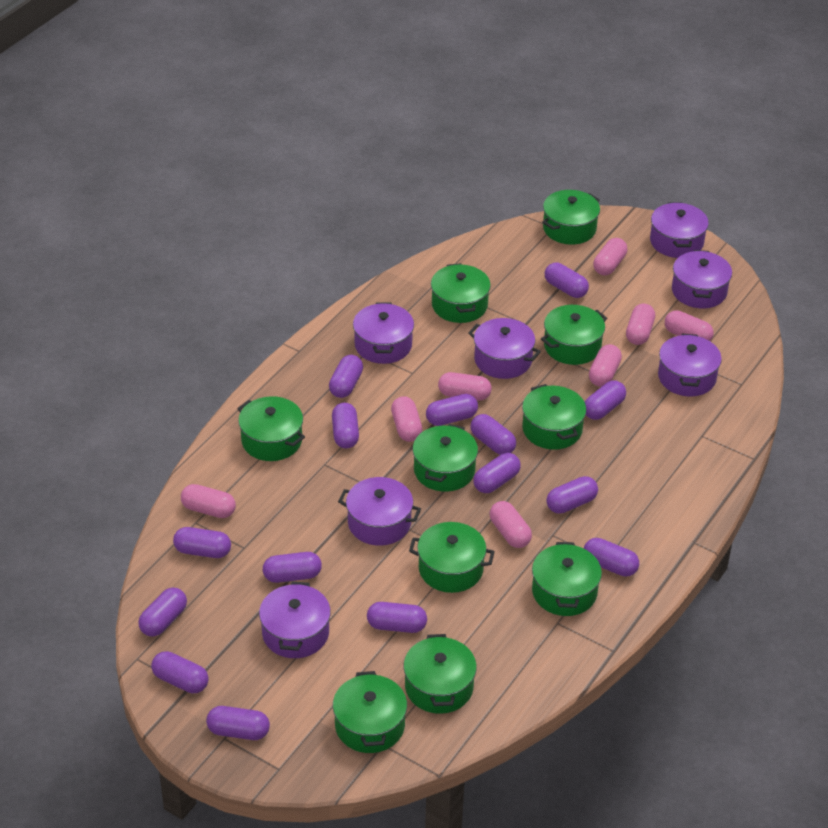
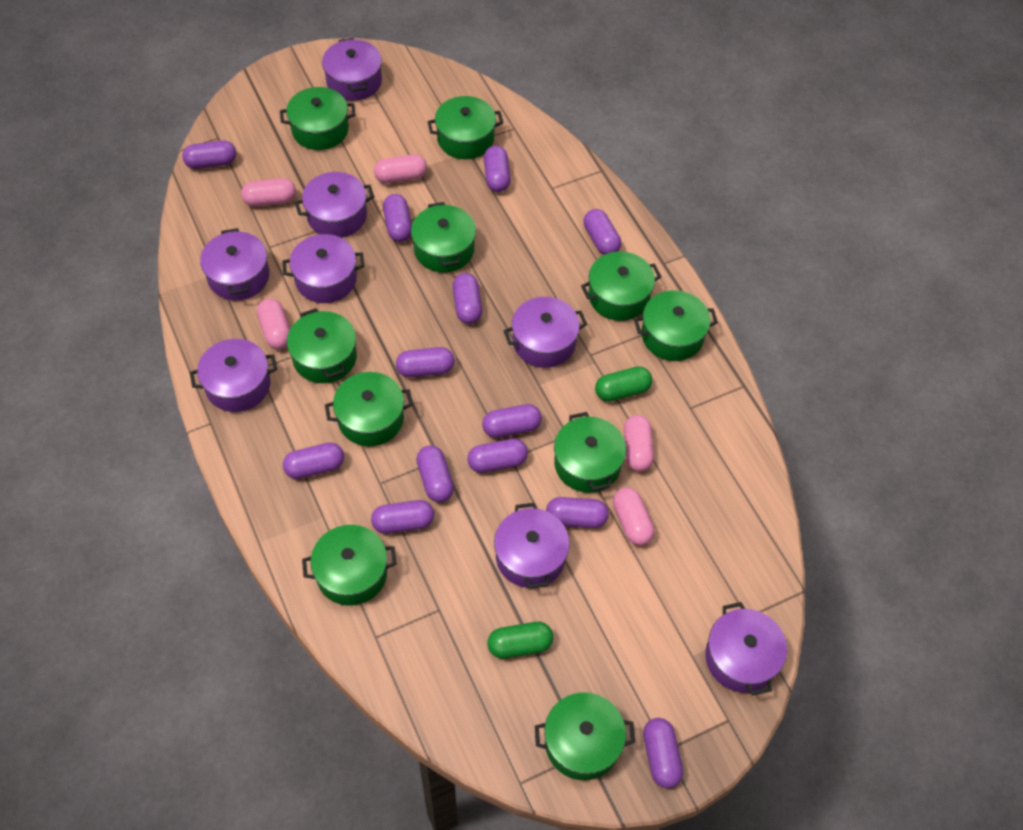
green capsule: 0 -> 2
pink capsule: 8 -> 5
purple capsule: 15 -> 13
purple pot: 7 -> 8

